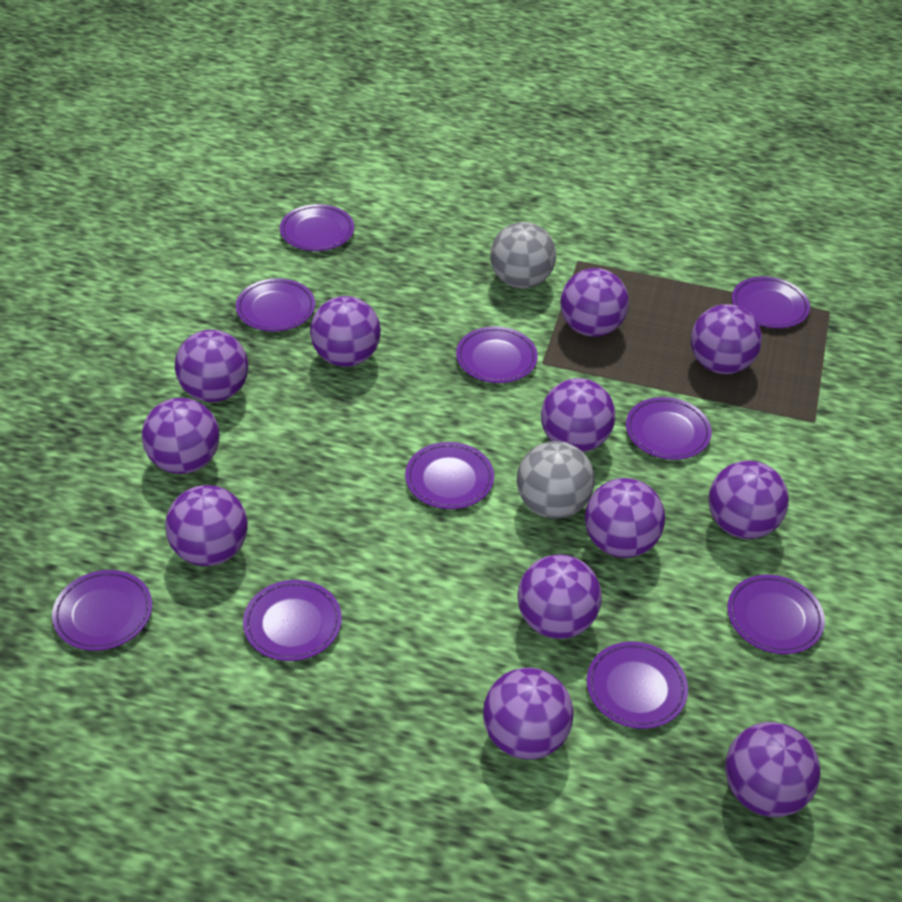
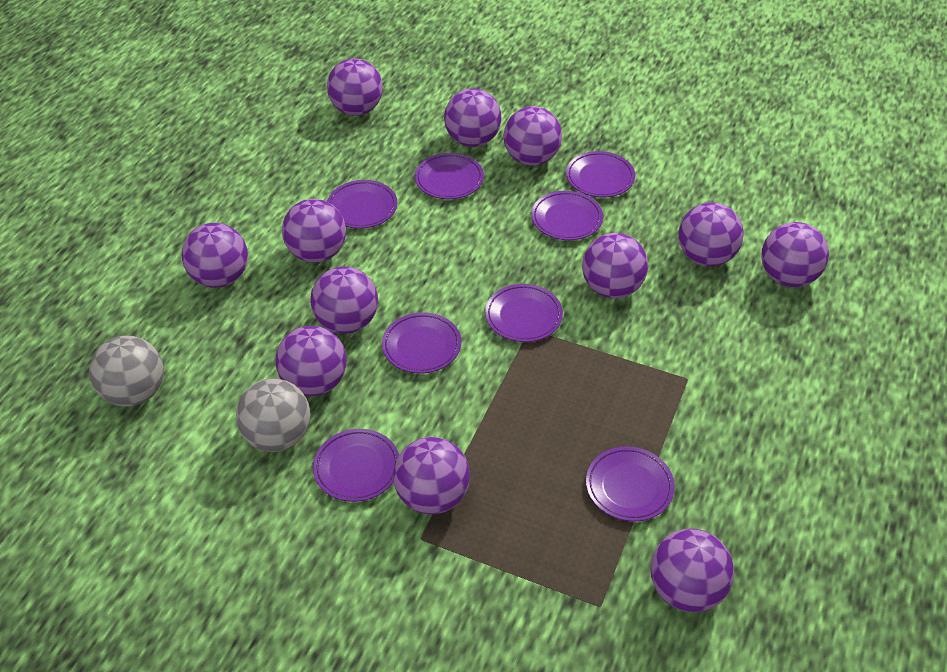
purple plate: 10 -> 8

